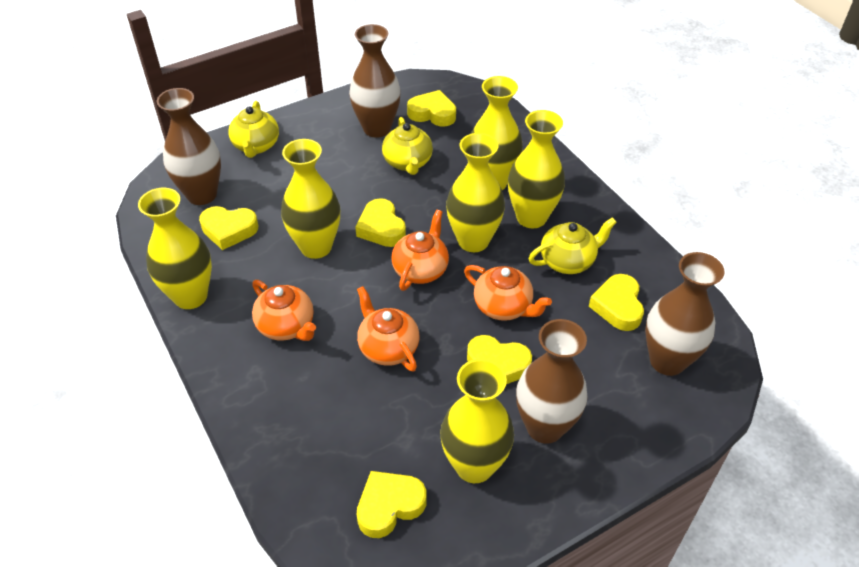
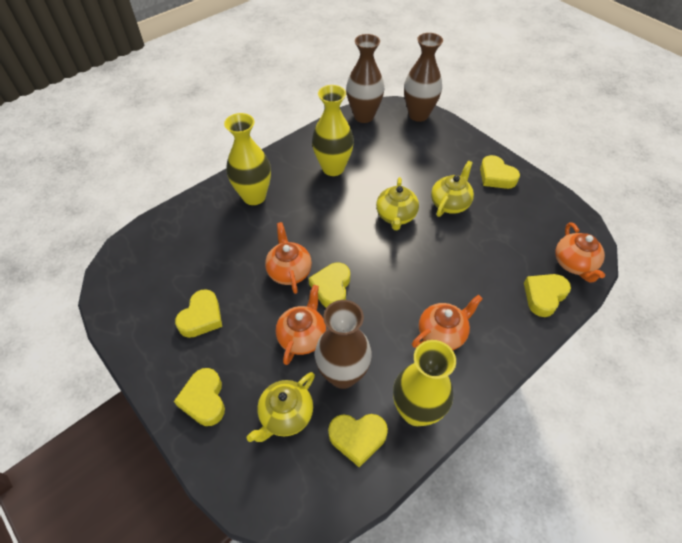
brown vase: 4 -> 3
yellow vase: 6 -> 3

